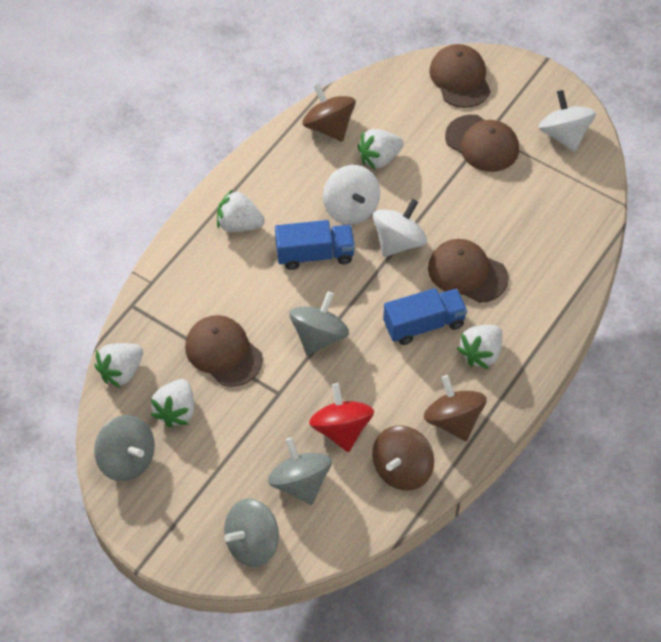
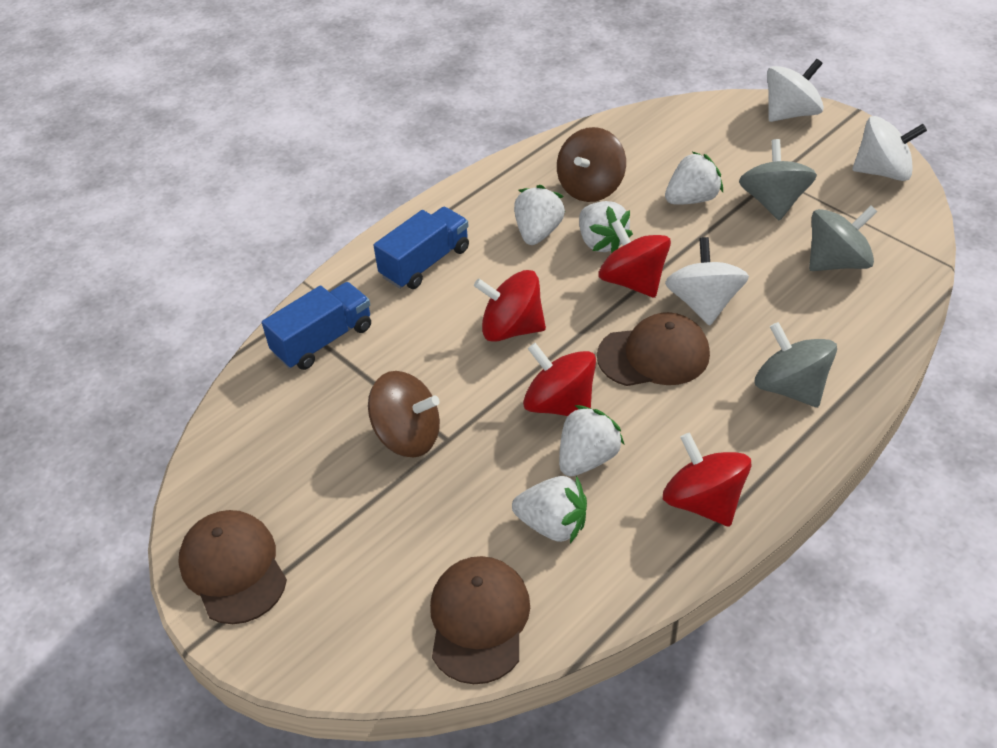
brown cap: 4 -> 3
brown spinning top: 3 -> 2
grey spinning top: 4 -> 3
red spinning top: 1 -> 4

